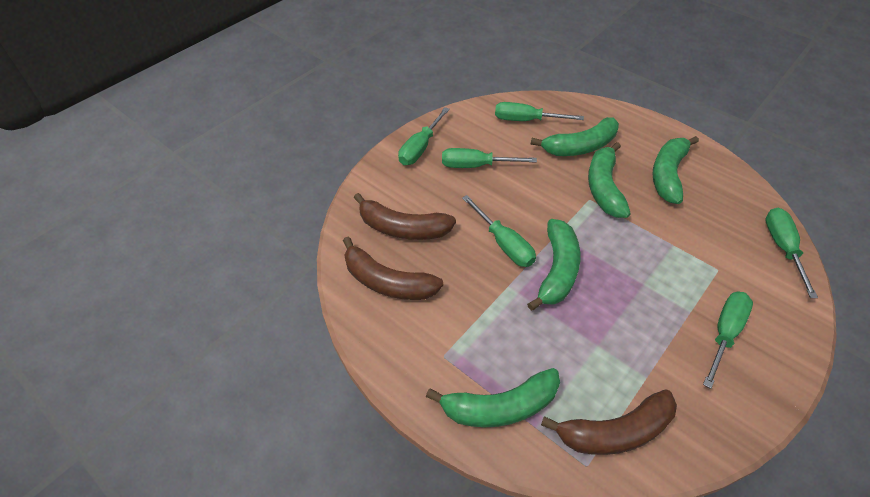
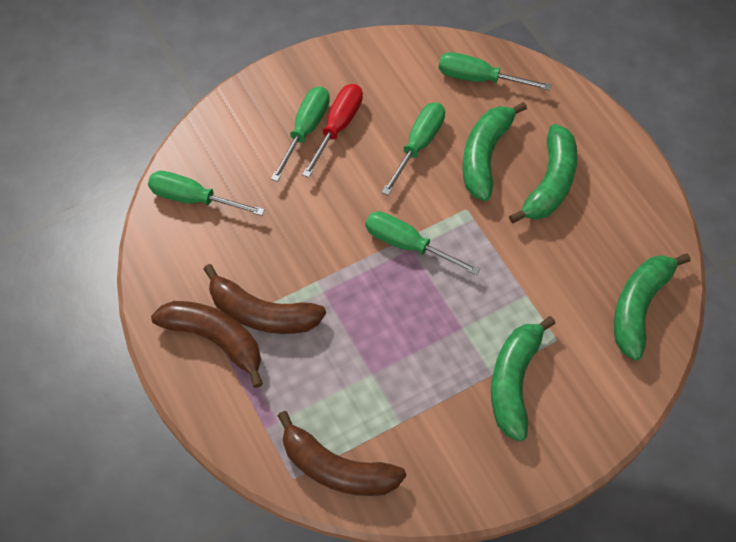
green banana: 5 -> 4
green screwdriver: 6 -> 5
red screwdriver: 0 -> 1

